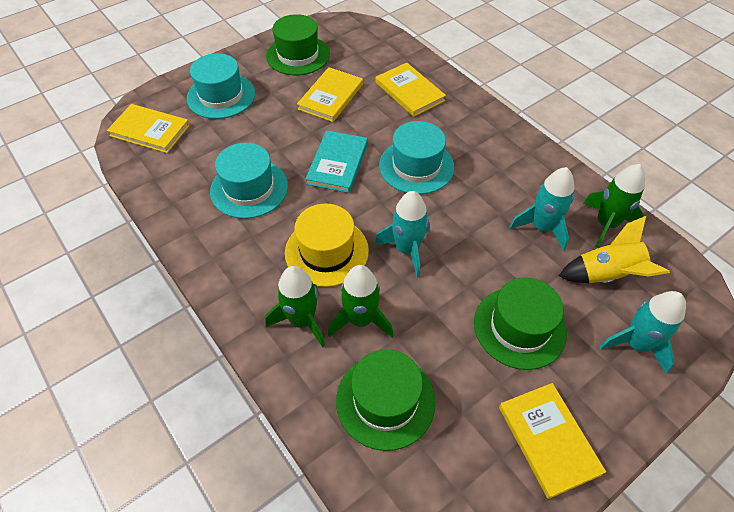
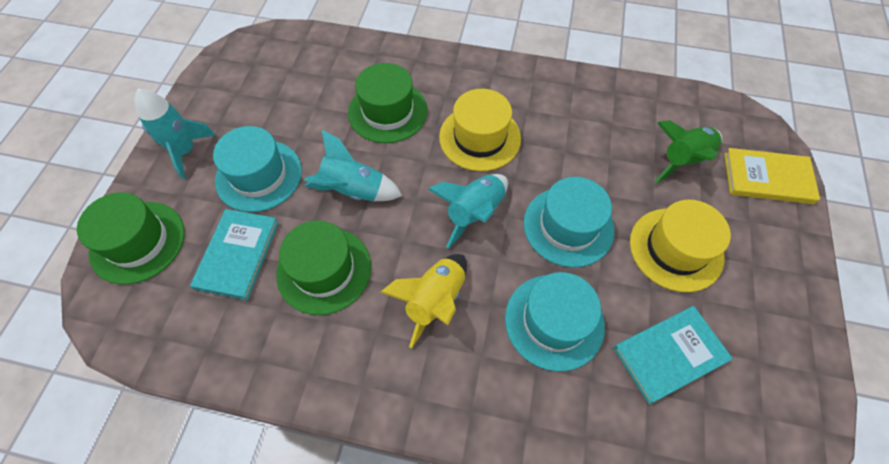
green rocket: 3 -> 1
turquoise book: 1 -> 2
yellow book: 4 -> 1
yellow hat: 1 -> 2

